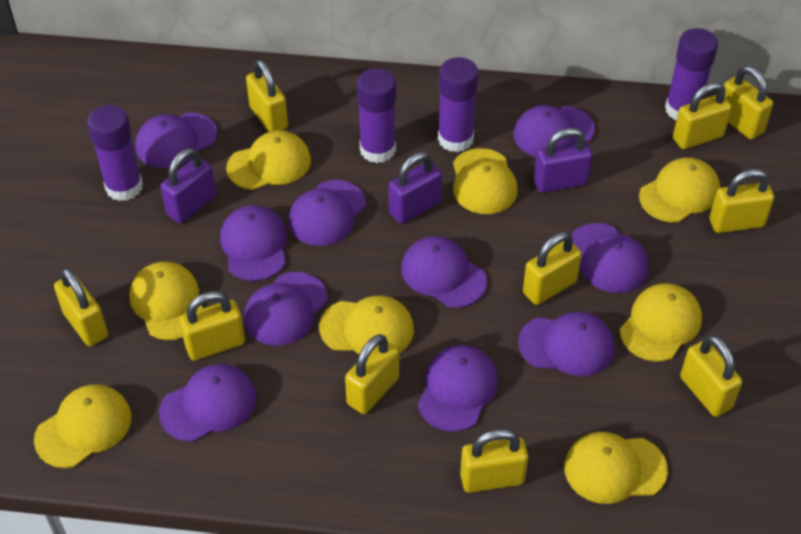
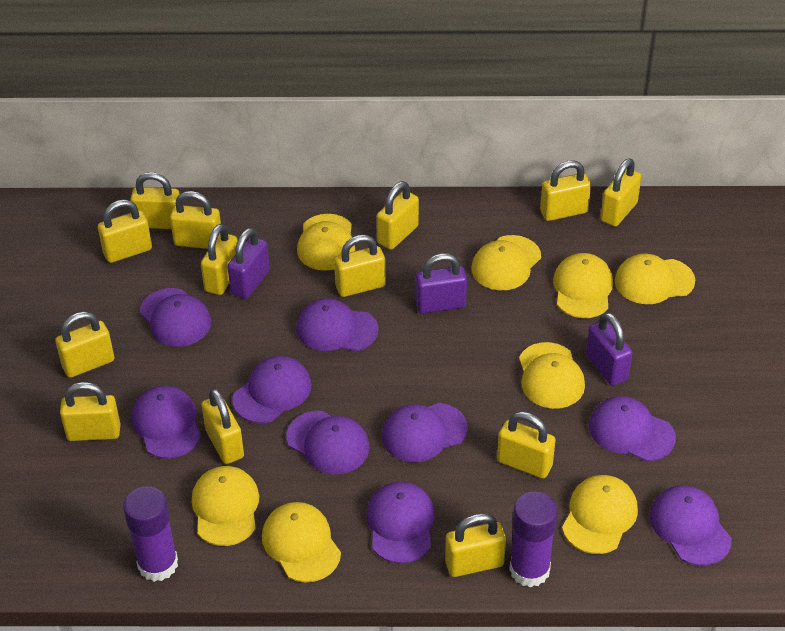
purple cap: 10 -> 9
purple glue stick: 4 -> 2
yellow padlock: 10 -> 13

